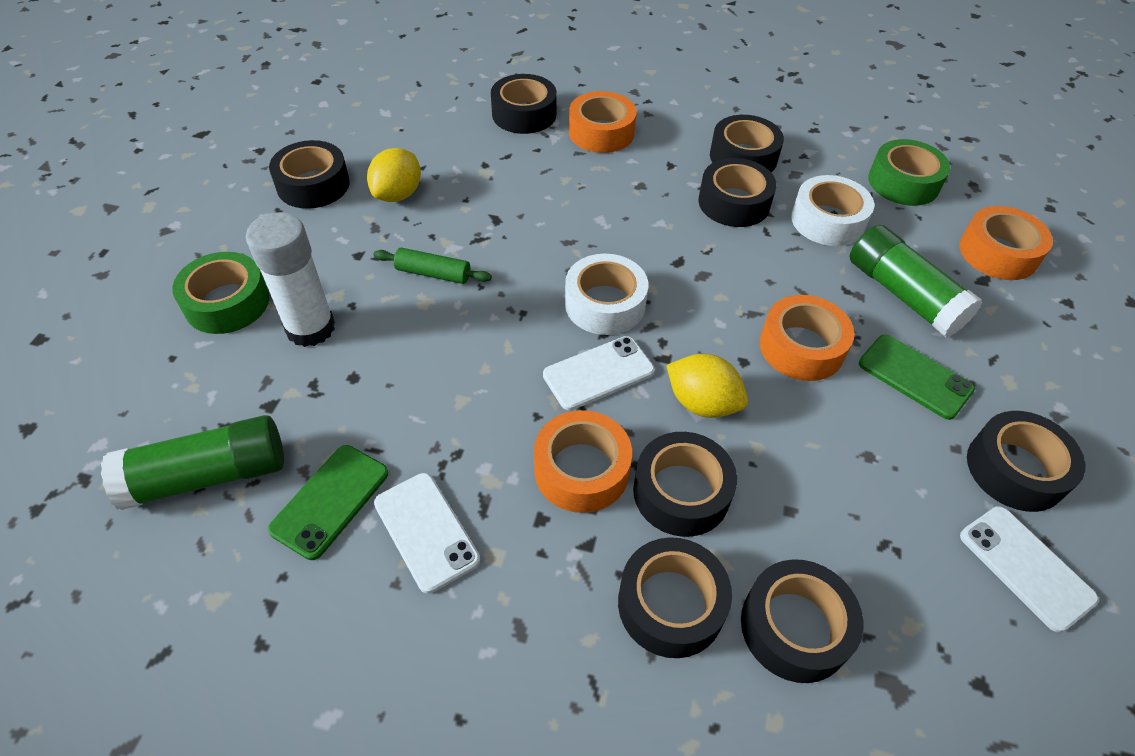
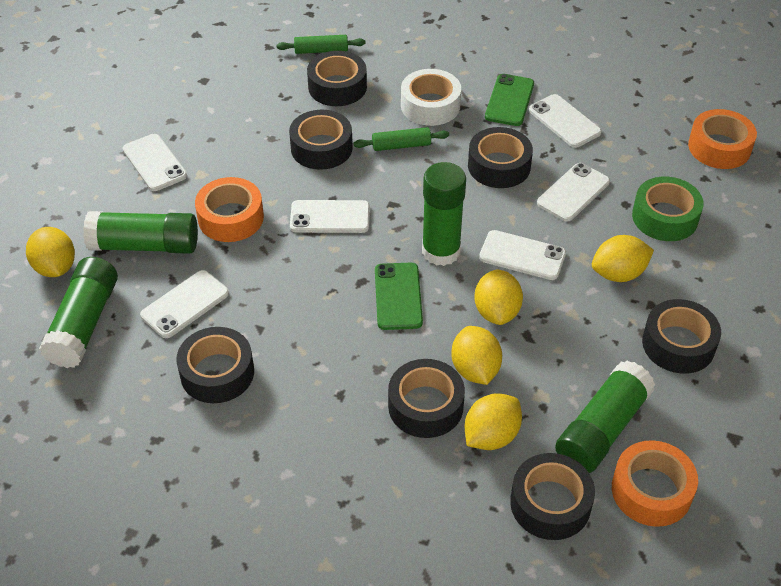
black tape: 8 -> 7
green glue stick: 2 -> 4
green rolling pin: 1 -> 2
green tape: 2 -> 1
orange tape: 4 -> 3
white glue stick: 1 -> 0
white phone: 3 -> 6
white tape: 2 -> 1
yellow lemon: 2 -> 5

